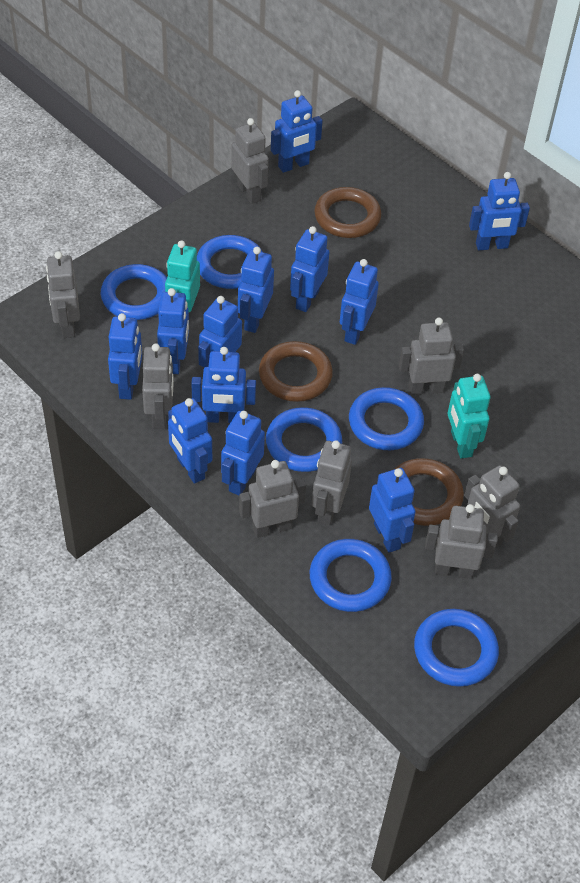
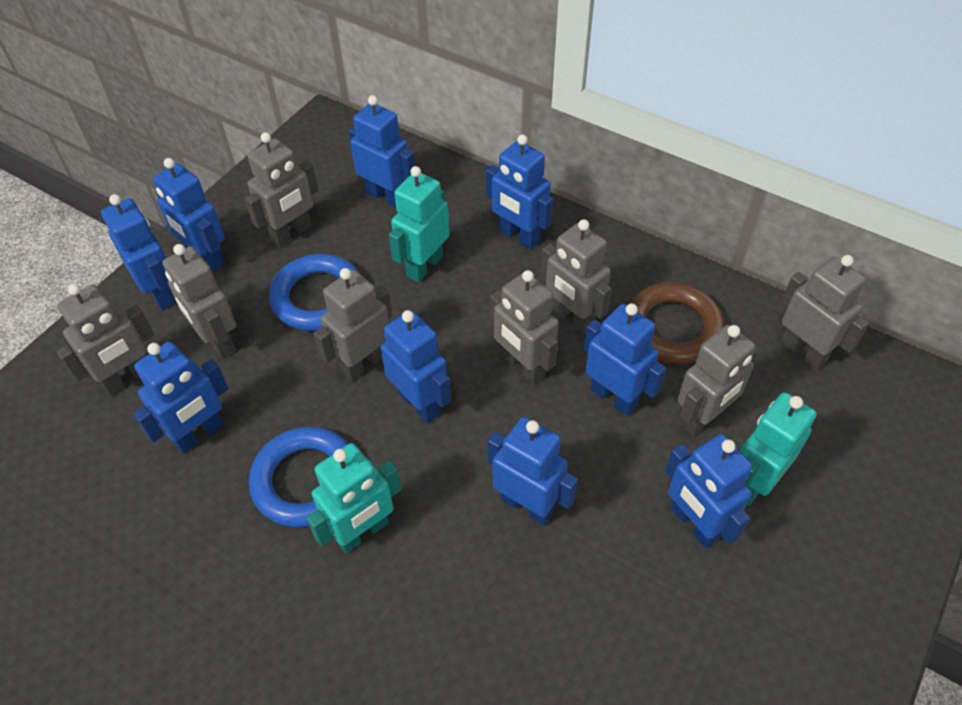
blue ring: 6 -> 2
blue robot: 12 -> 9
brown ring: 3 -> 1
turquoise robot: 2 -> 3

